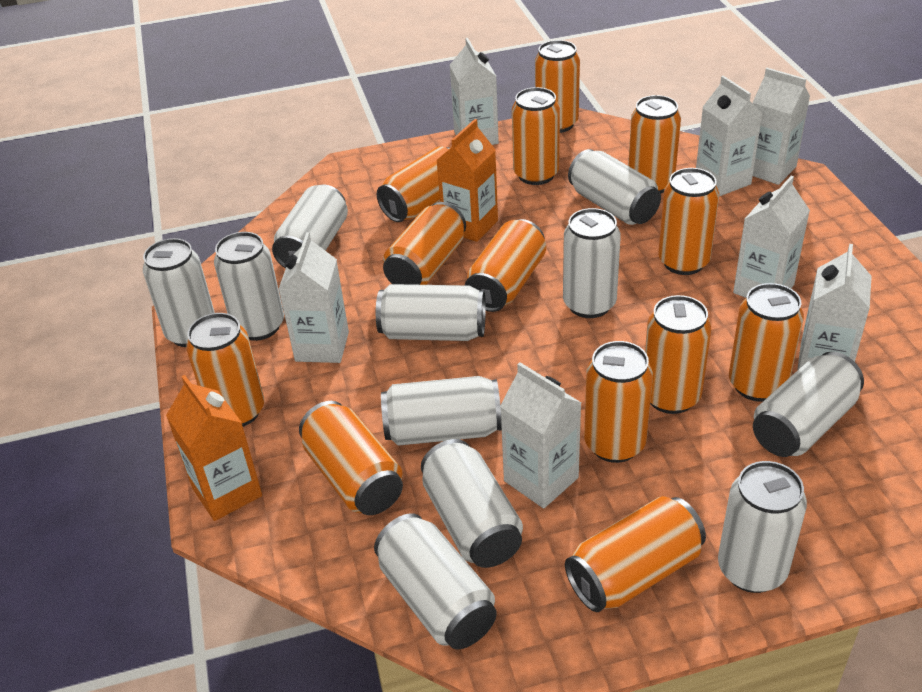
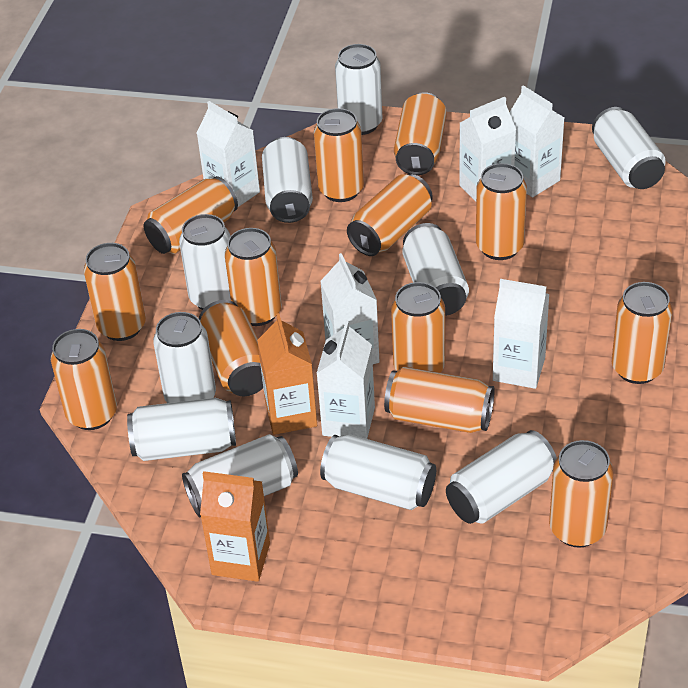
white can: 11 -> 10
white carton: 7 -> 6

